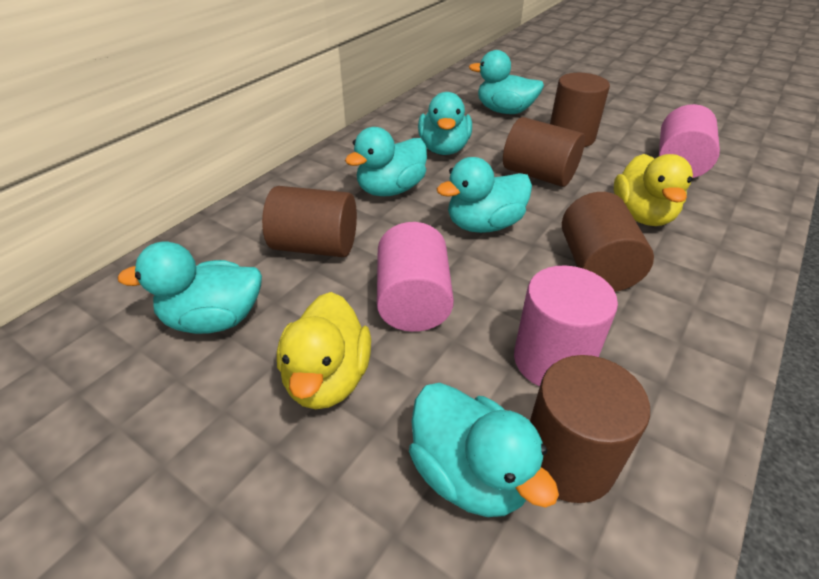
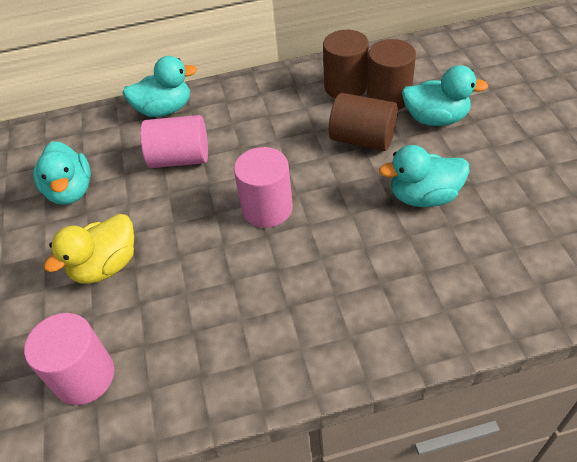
brown cylinder: 5 -> 3
turquoise duck: 6 -> 4
yellow duck: 2 -> 1

